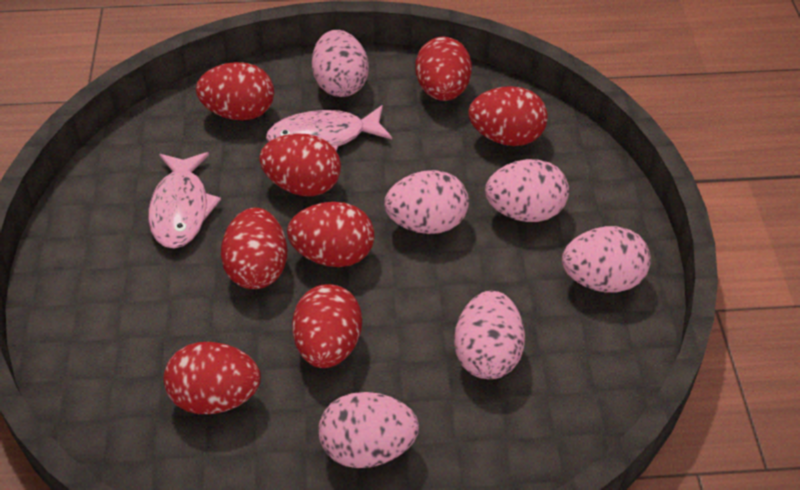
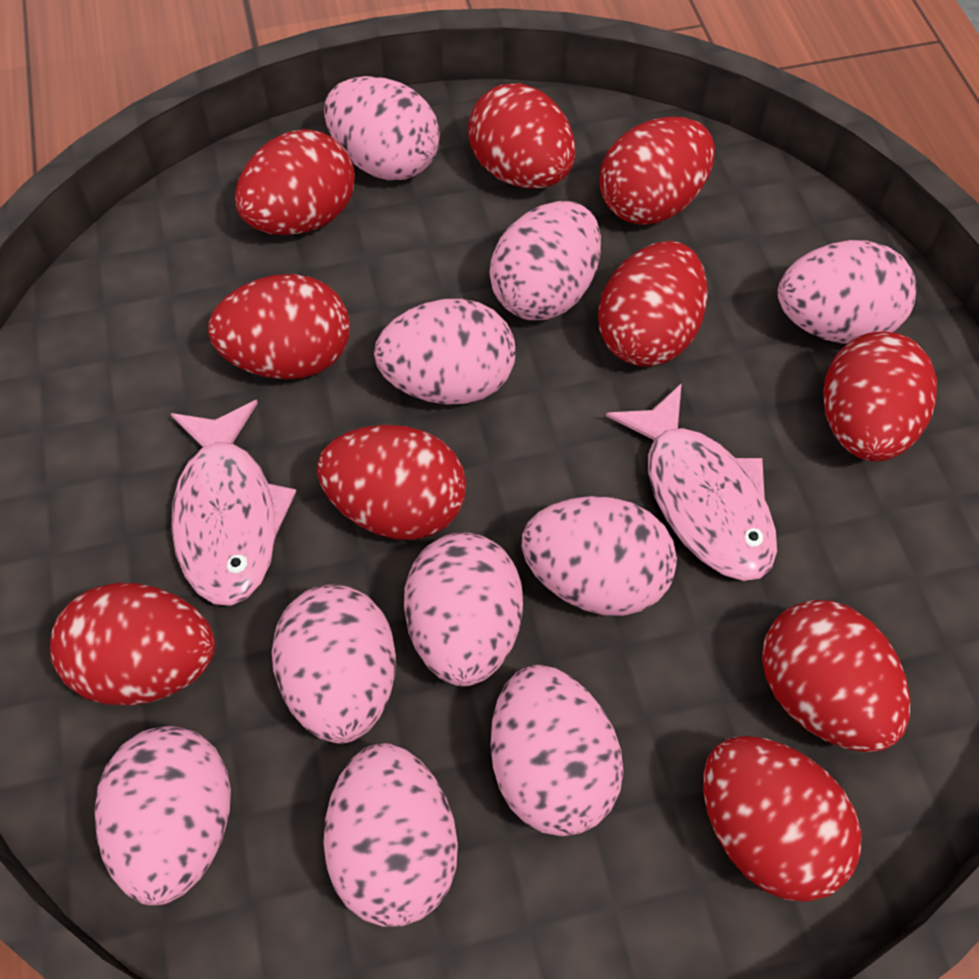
pink egg: 6 -> 10
red egg: 8 -> 10

